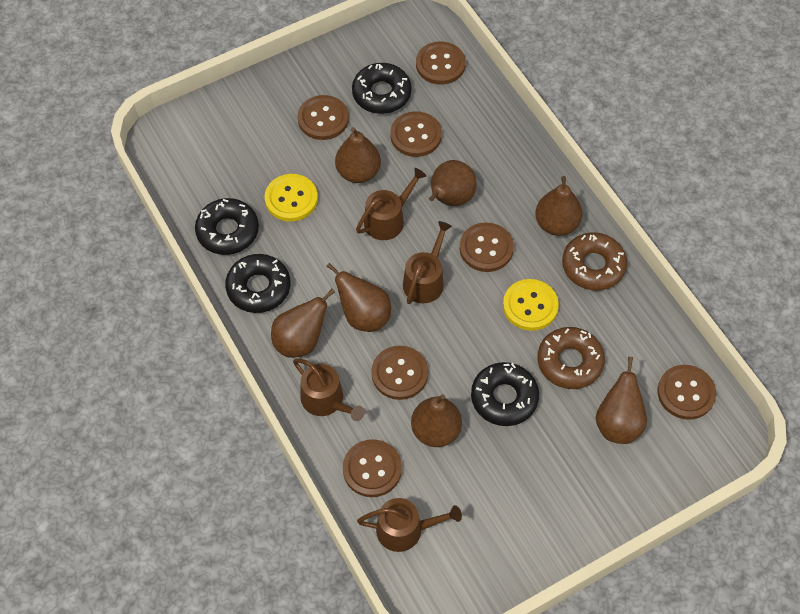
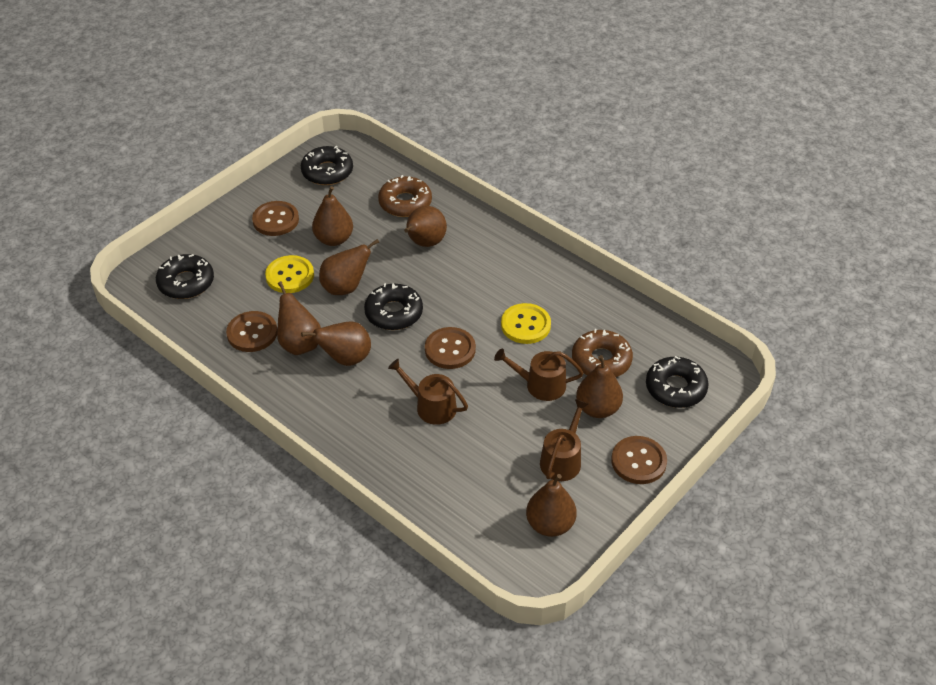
brown button: 7 -> 4
brown watering can: 4 -> 3

